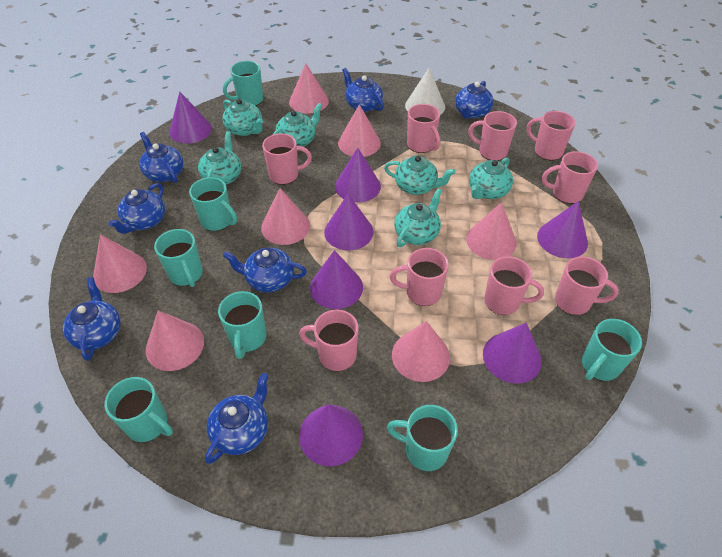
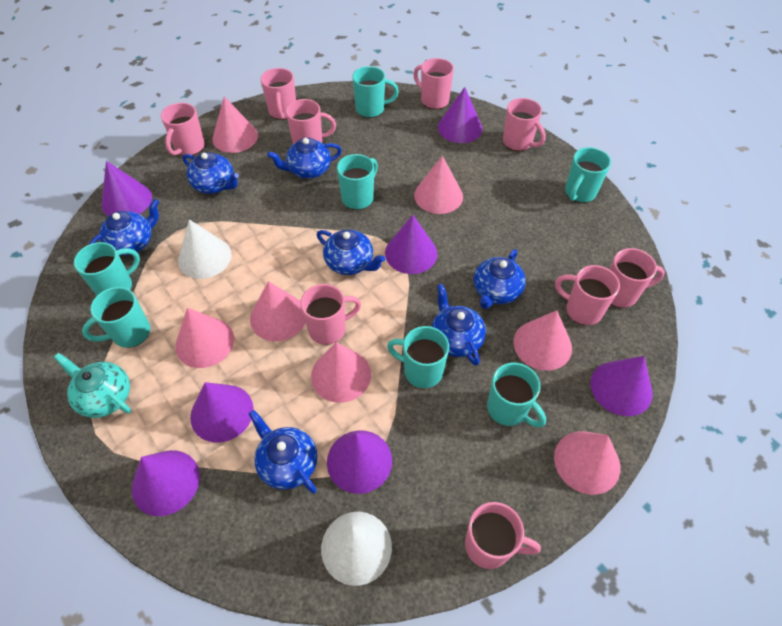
turquoise teapot: 6 -> 1
white cone: 1 -> 2

